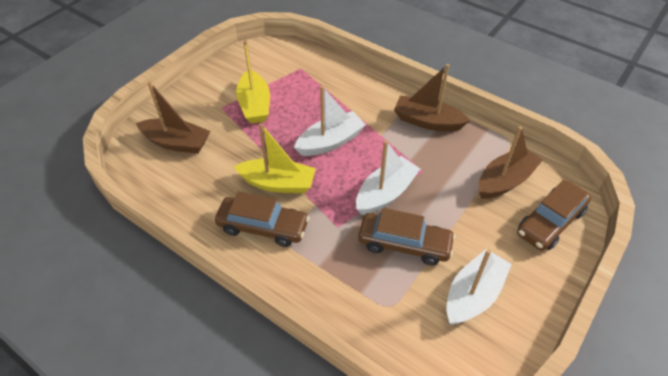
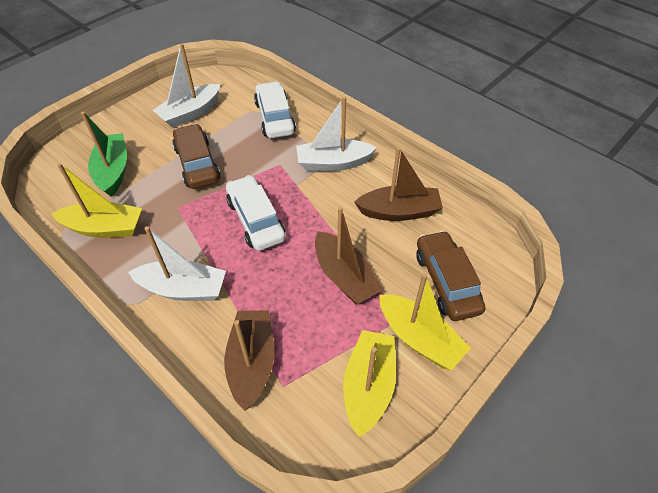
brown car: 3 -> 2
green boat: 0 -> 1
white car: 0 -> 2
yellow boat: 2 -> 3

